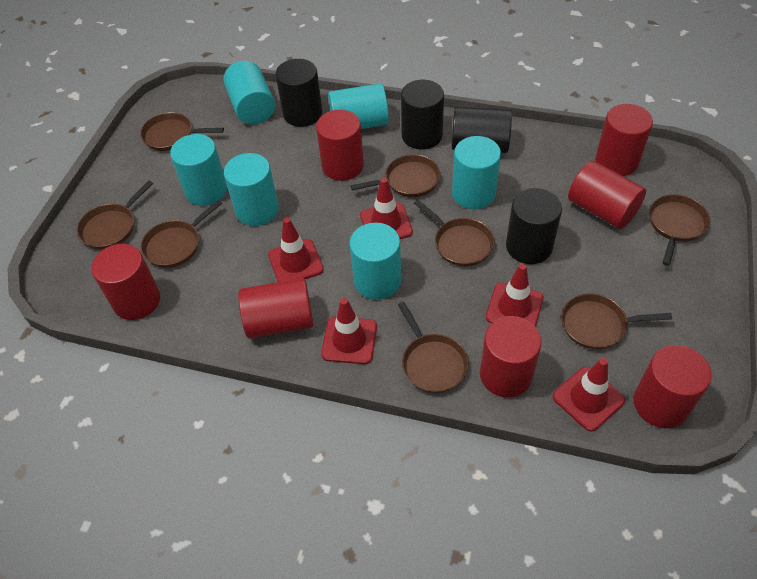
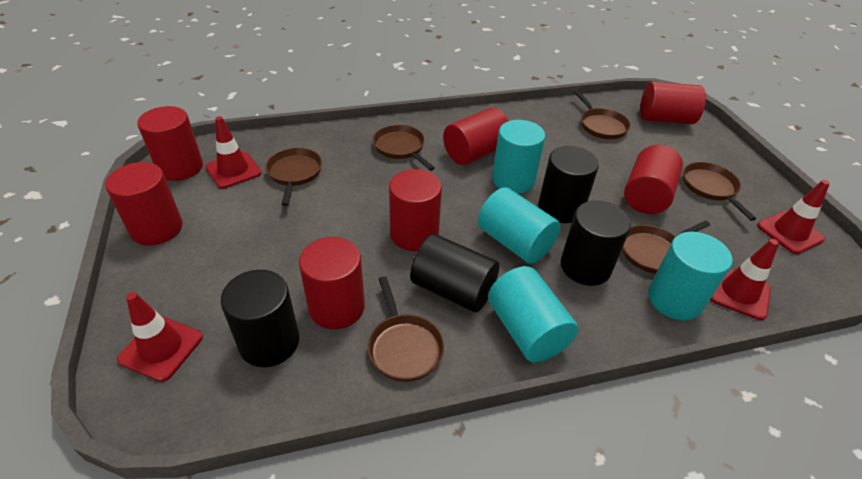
brown pan: 8 -> 6
red traffic cone: 5 -> 4
turquoise cylinder: 6 -> 4

